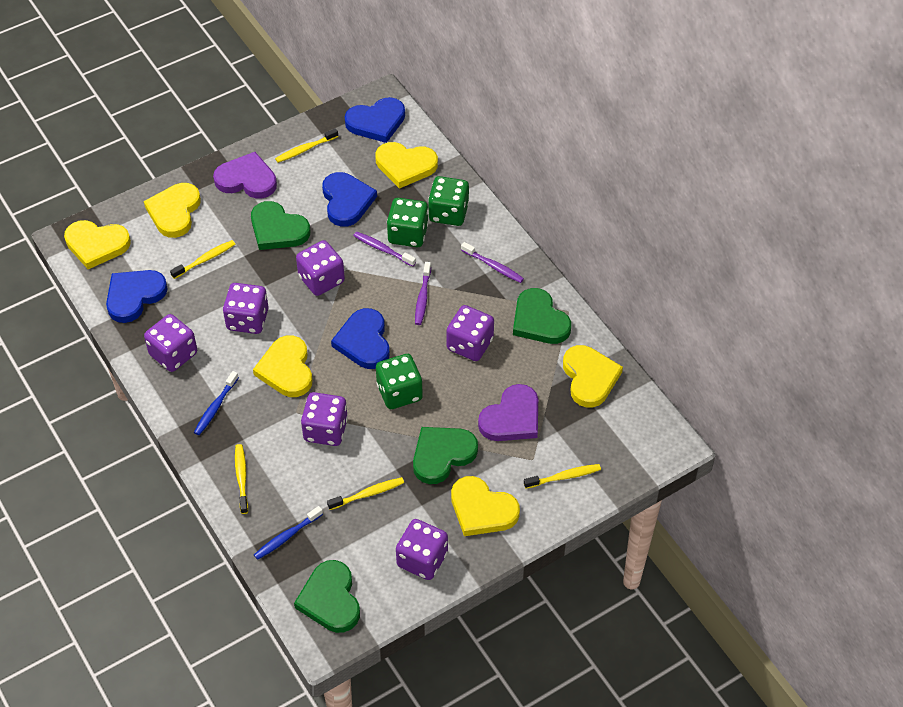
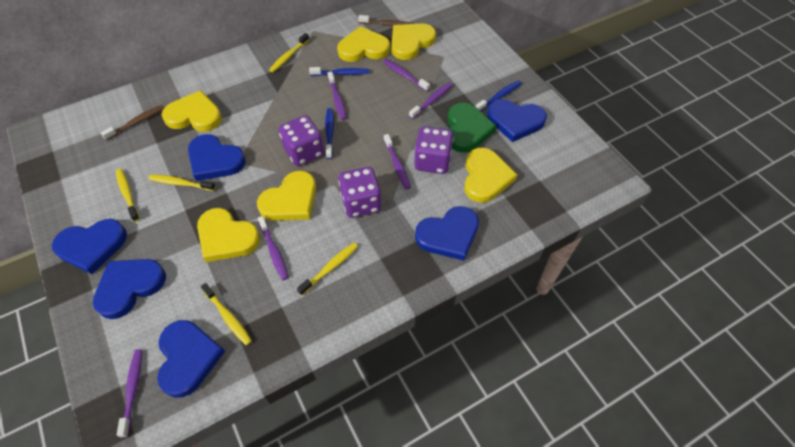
blue heart: 4 -> 6
blue toothbrush: 2 -> 3
brown toothbrush: 0 -> 2
green dice: 3 -> 0
green heart: 4 -> 1
purple dice: 6 -> 3
purple heart: 2 -> 0
purple toothbrush: 3 -> 6

